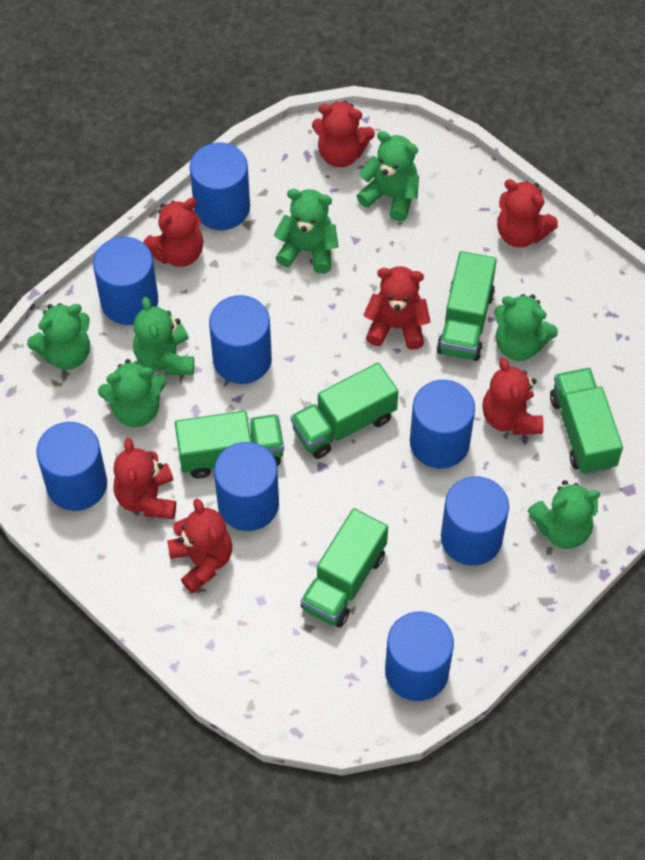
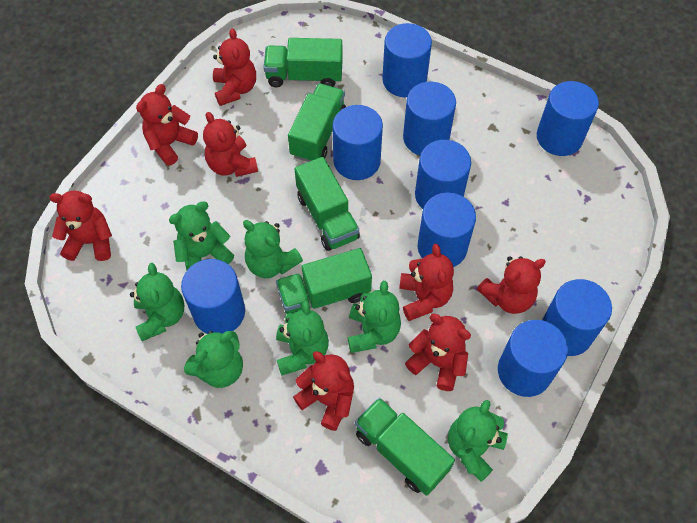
blue cylinder: 8 -> 9
red teddy bear: 7 -> 8

